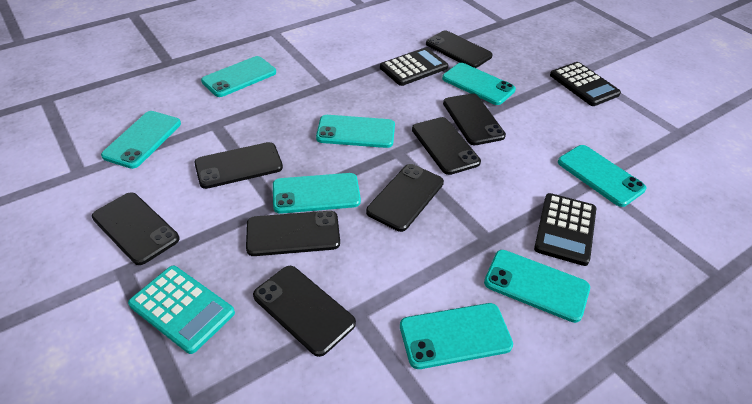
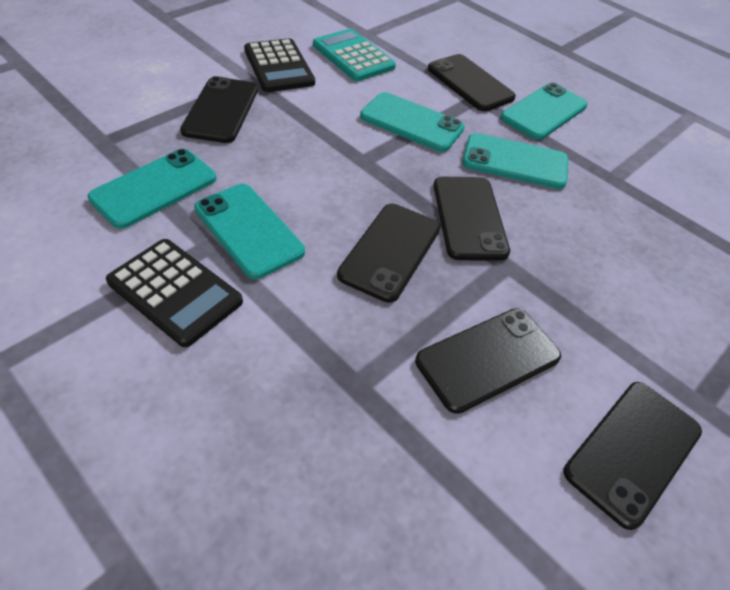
black calculator: 3 -> 2
black phone: 8 -> 6
turquoise phone: 8 -> 5

